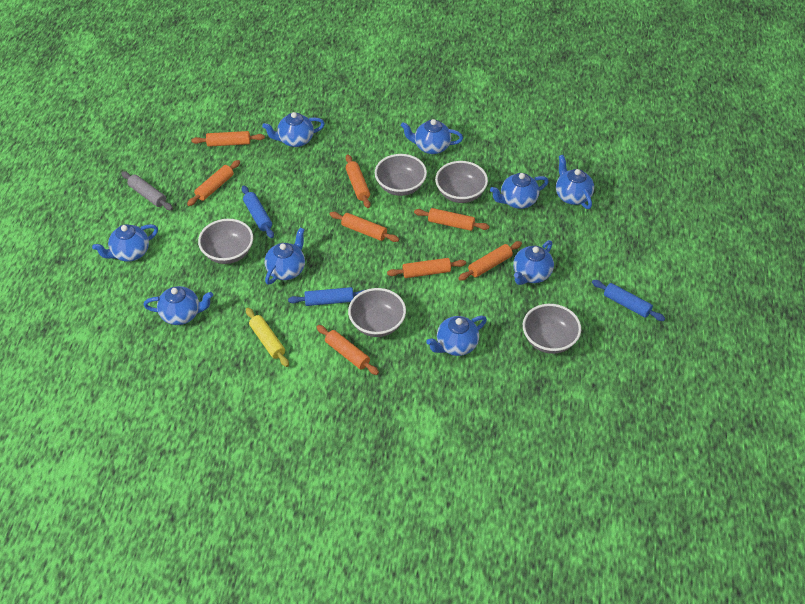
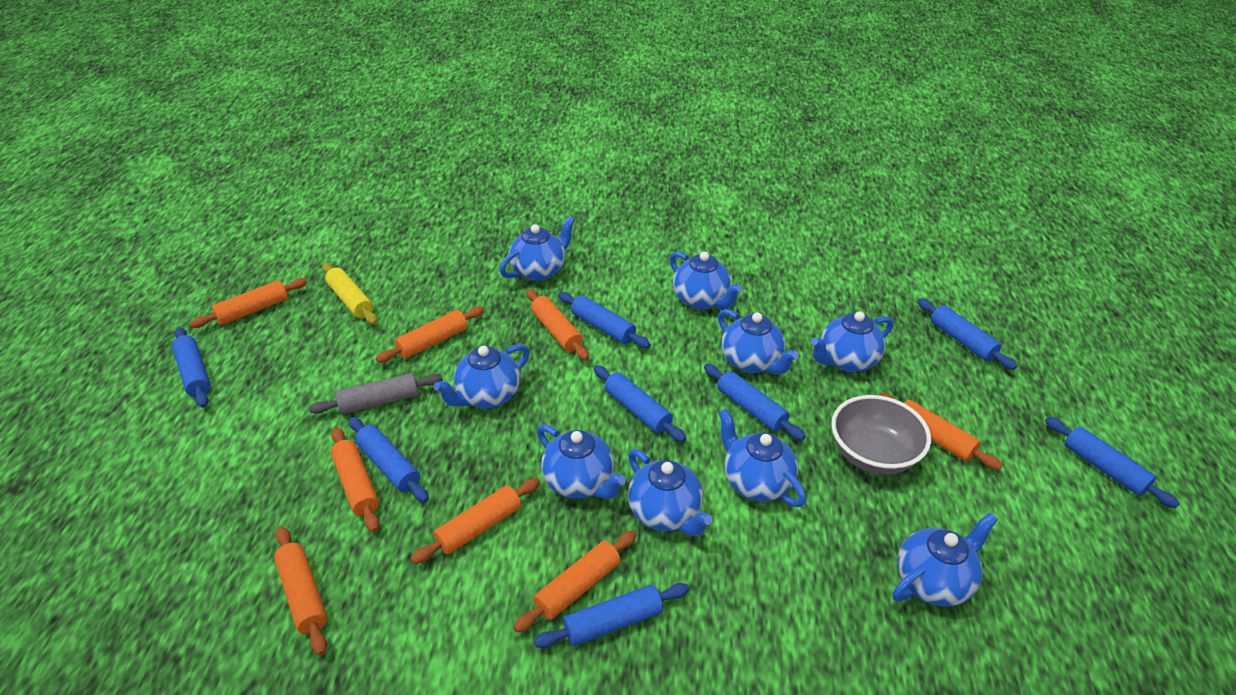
blue rolling pin: 3 -> 8
grey bowl: 5 -> 1

